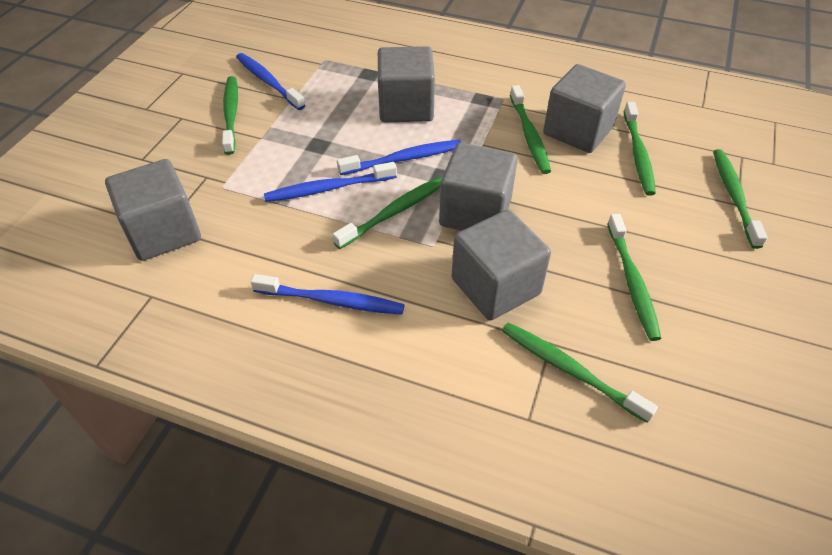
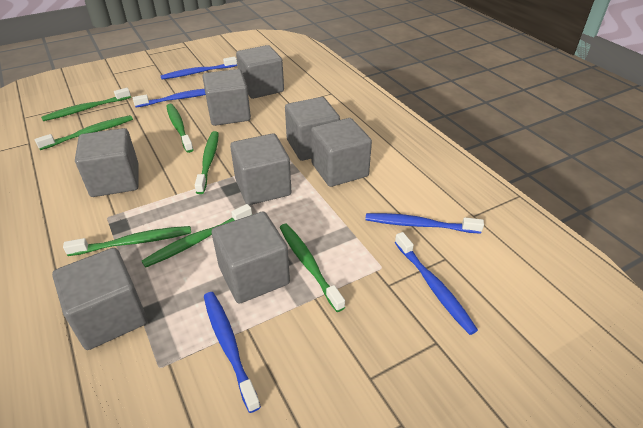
blue toothbrush: 4 -> 5
grey cube: 5 -> 8

